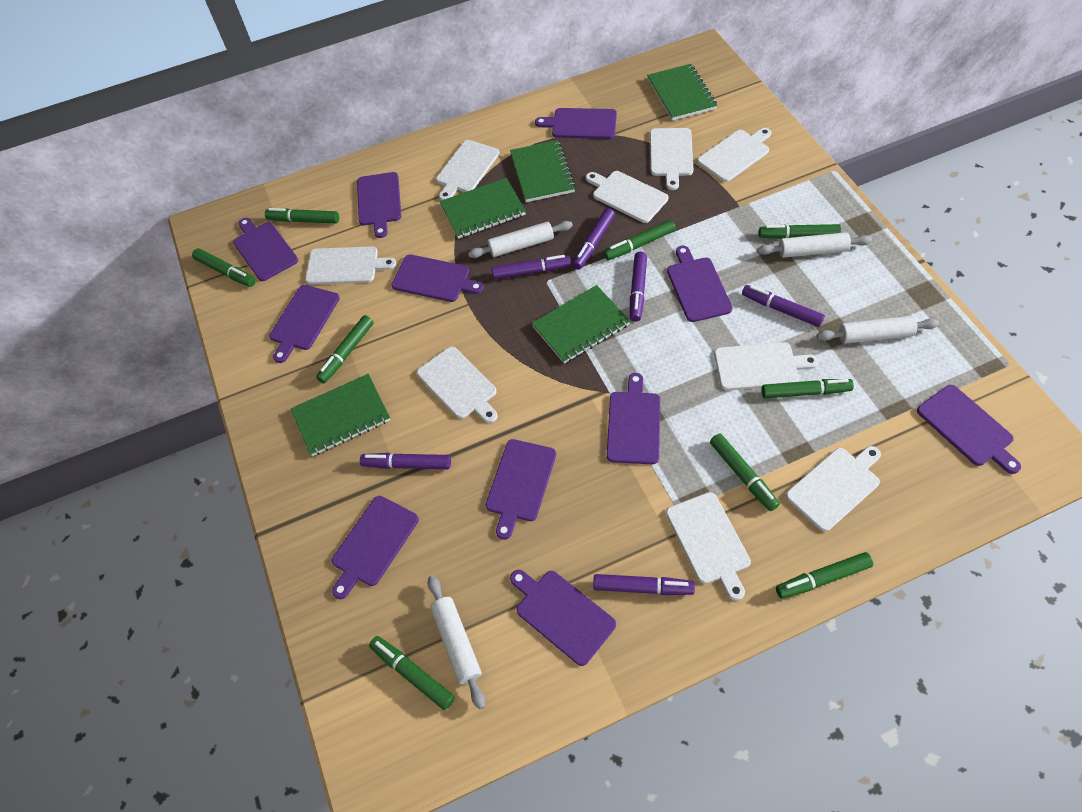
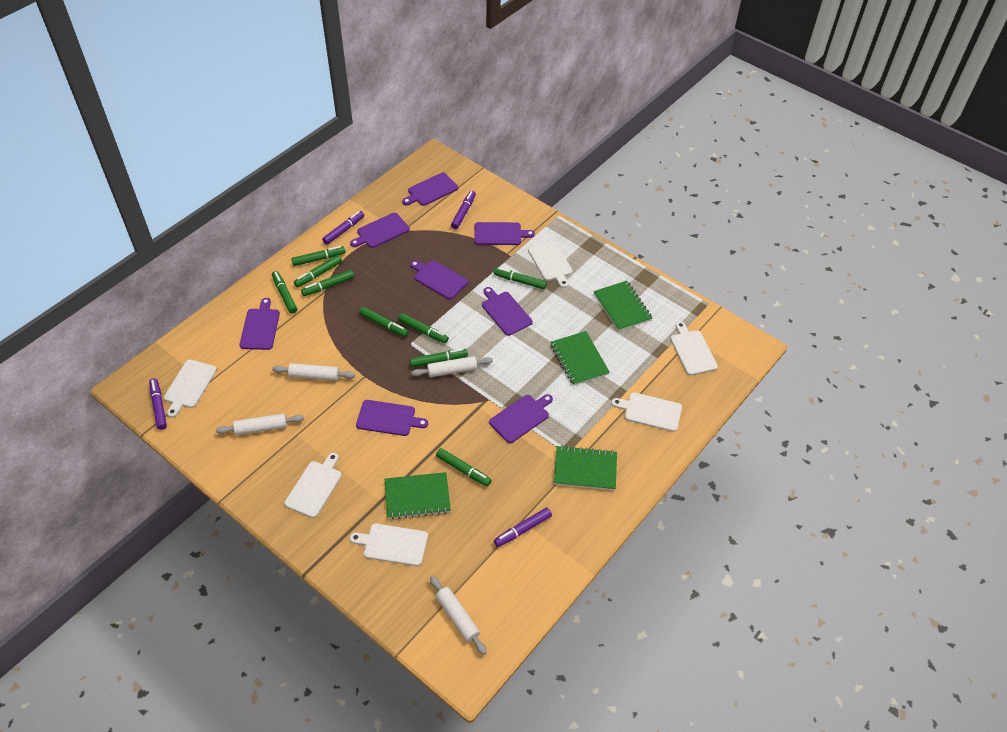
green notebook: 5 -> 4
purple cutting board: 11 -> 8
purple marker: 6 -> 4
white cutting board: 9 -> 6

